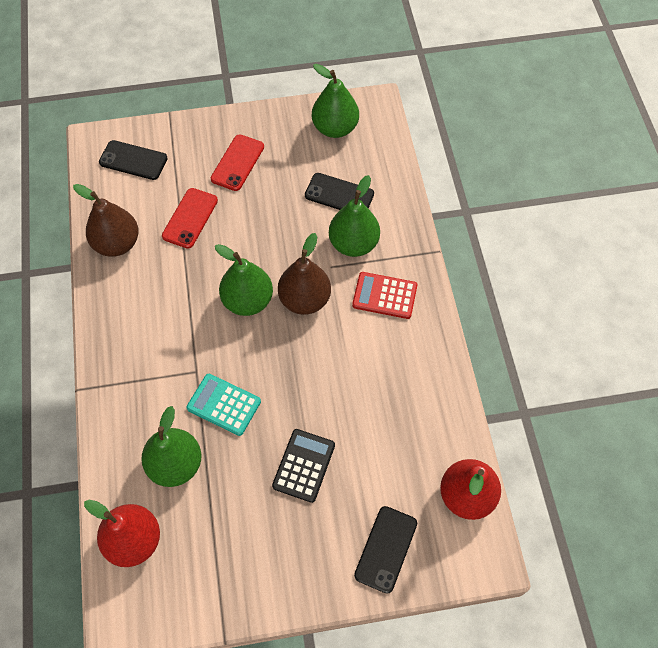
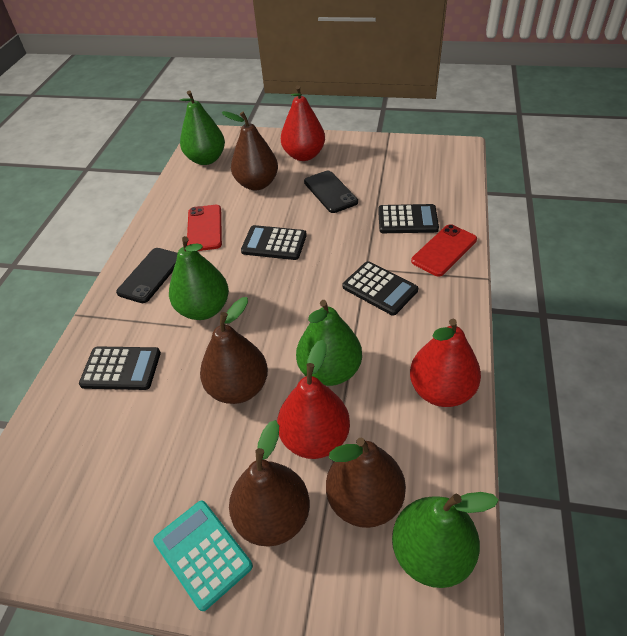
black calculator: 1 -> 4
black phone: 3 -> 2
brown pear: 2 -> 4
red calculator: 1 -> 0
red pear: 2 -> 3

